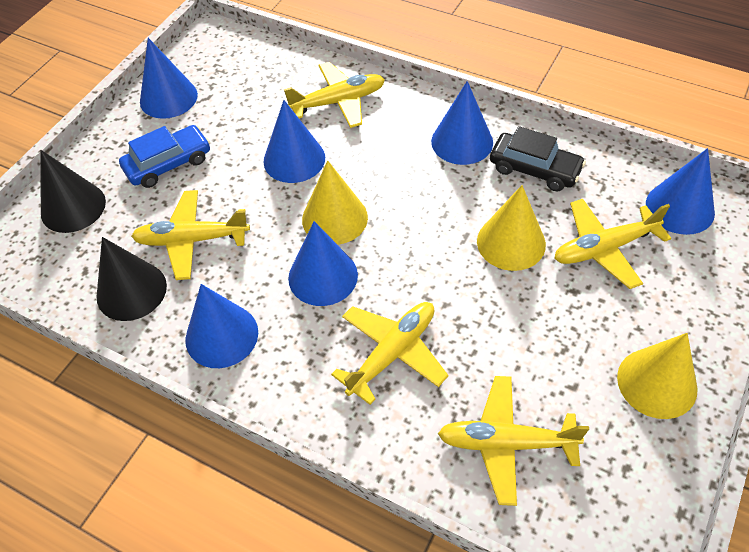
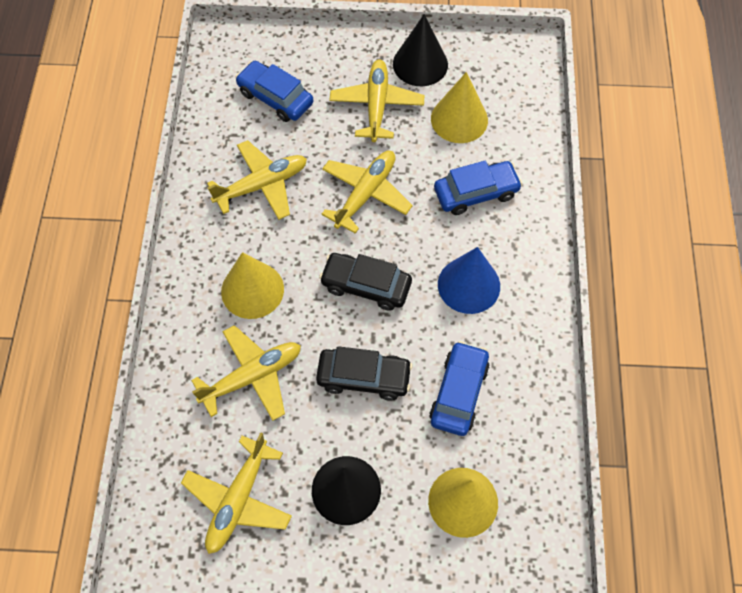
black car: 1 -> 2
blue car: 1 -> 3
blue cone: 6 -> 1

